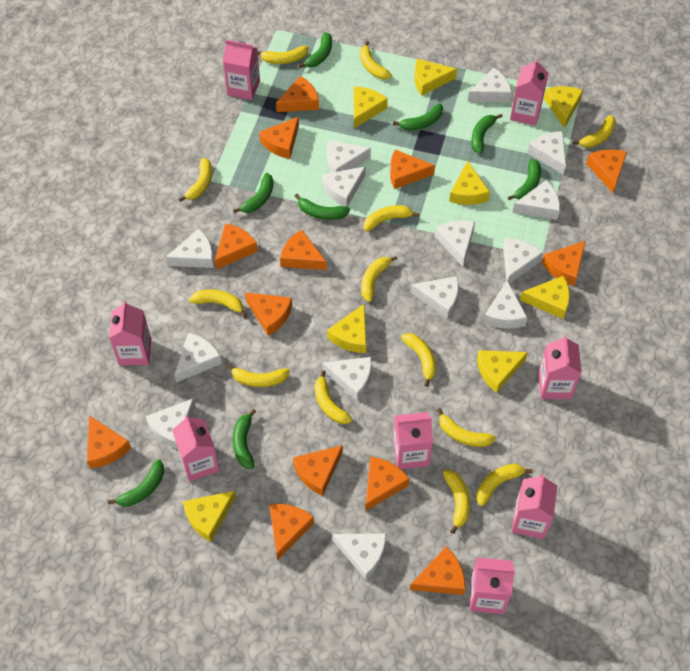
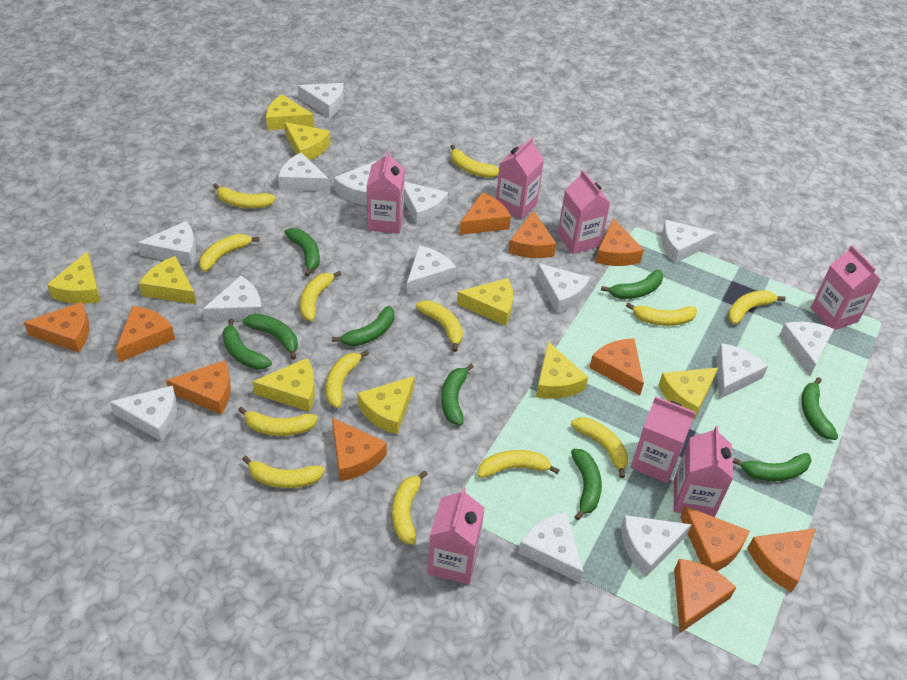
green banana: 8 -> 9
orange cheese: 13 -> 11
pink carton: 8 -> 7
yellow cheese: 8 -> 9

